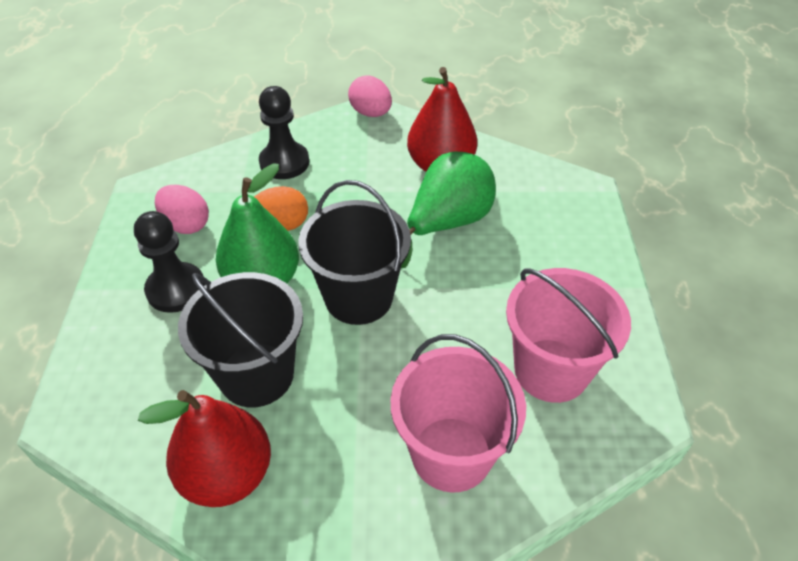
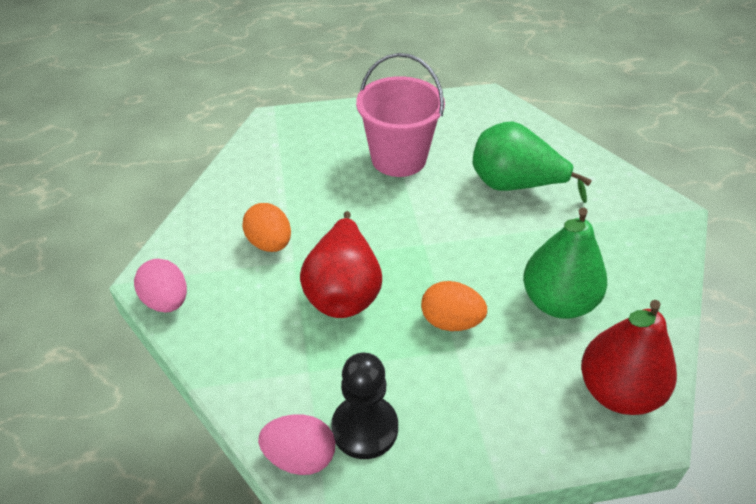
black bucket: 2 -> 0
black pawn: 2 -> 1
orange egg: 1 -> 2
pink bucket: 2 -> 1

